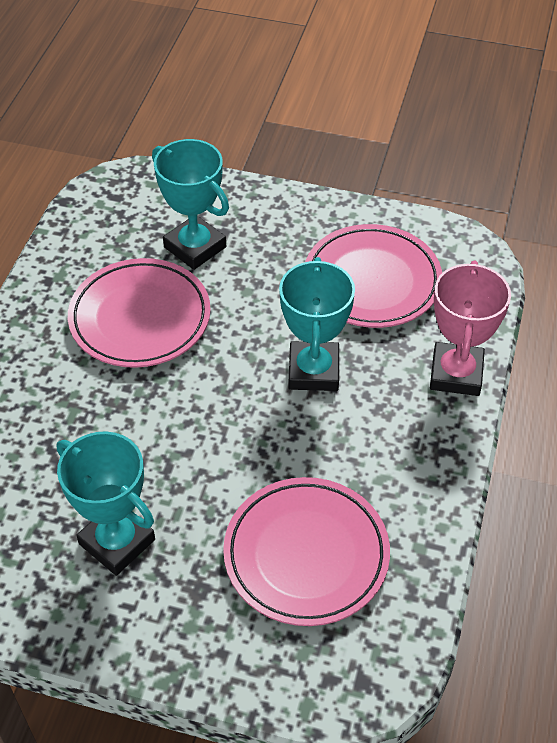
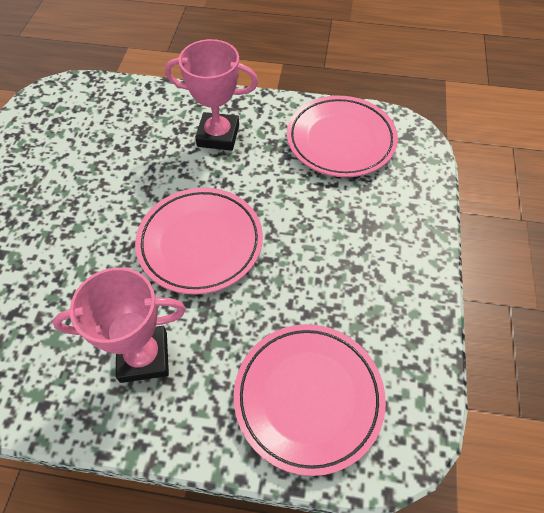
pink trophy: 1 -> 2
turquoise trophy: 3 -> 0

